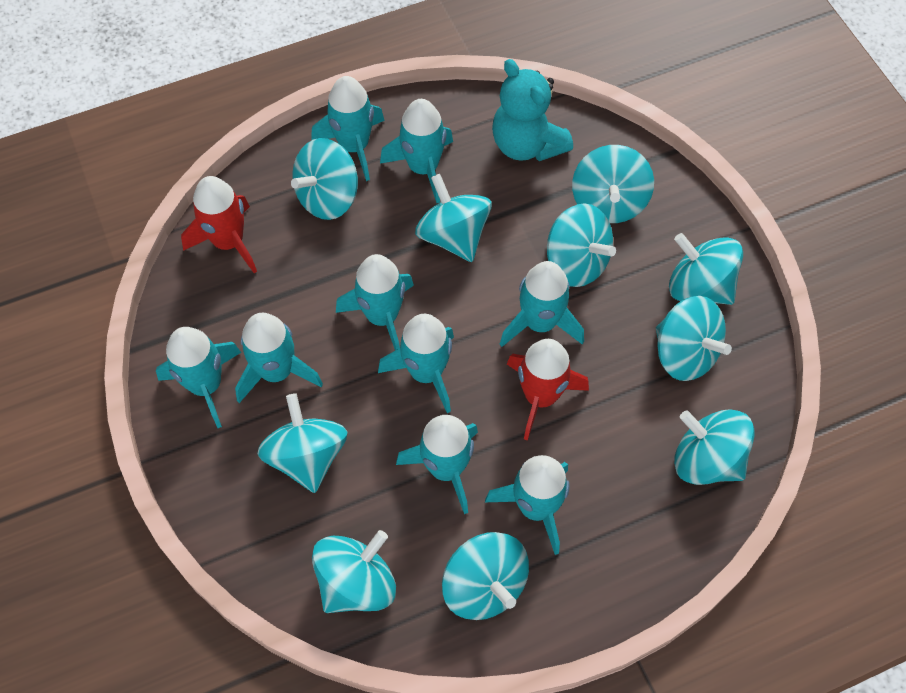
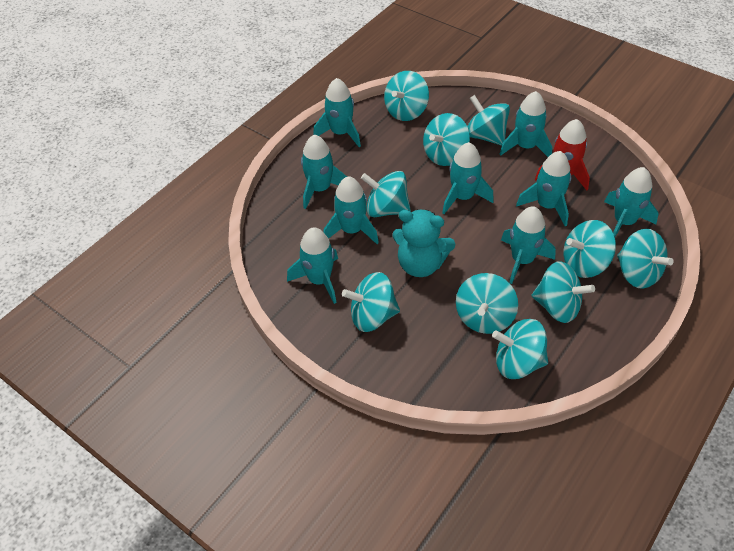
red rocket: 2 -> 1

